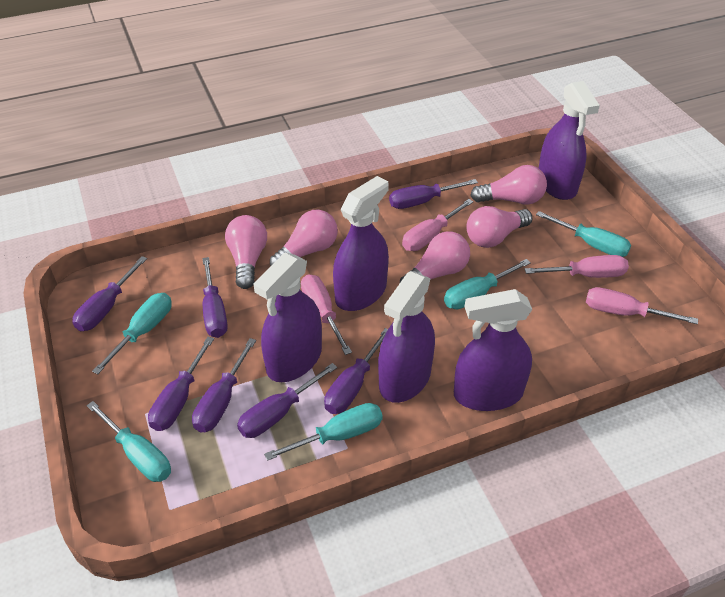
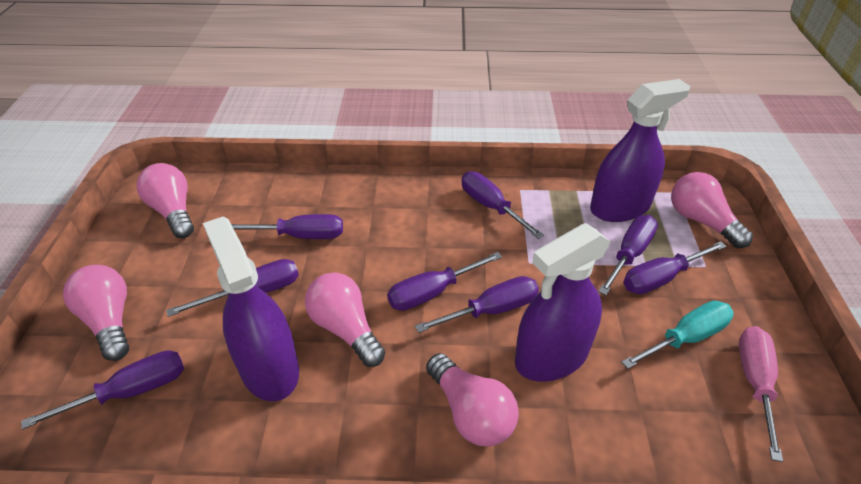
pink screwdriver: 4 -> 1
purple screwdriver: 7 -> 8
purple spray bottle: 5 -> 3
turquoise screwdriver: 5 -> 1

